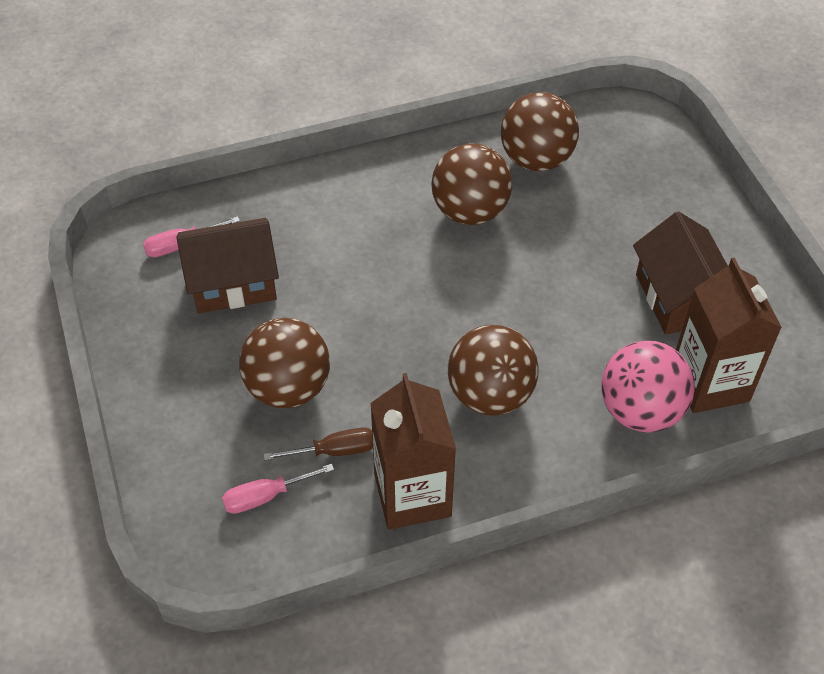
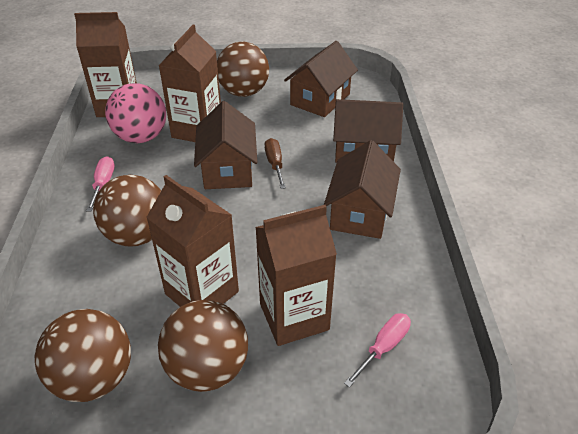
brown carton: 2 -> 4
brown house: 2 -> 4

